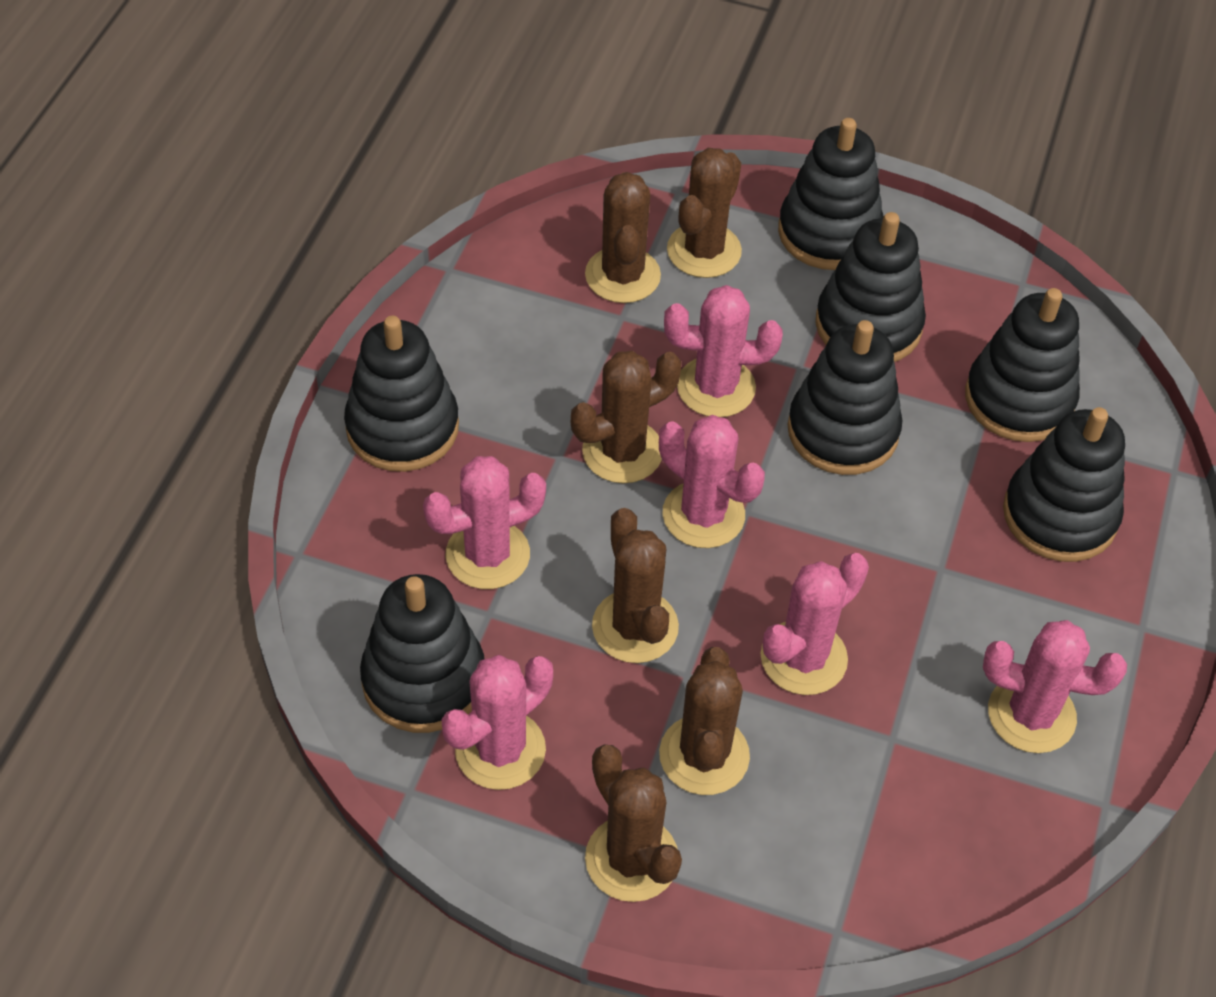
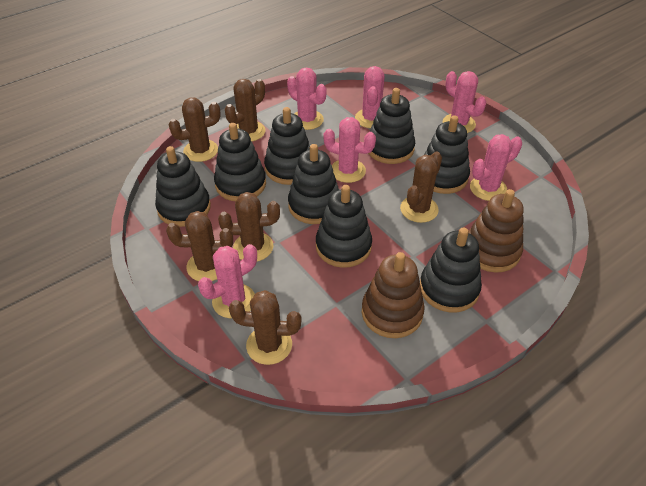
black stacking toy: 7 -> 8
brown stacking toy: 0 -> 2

